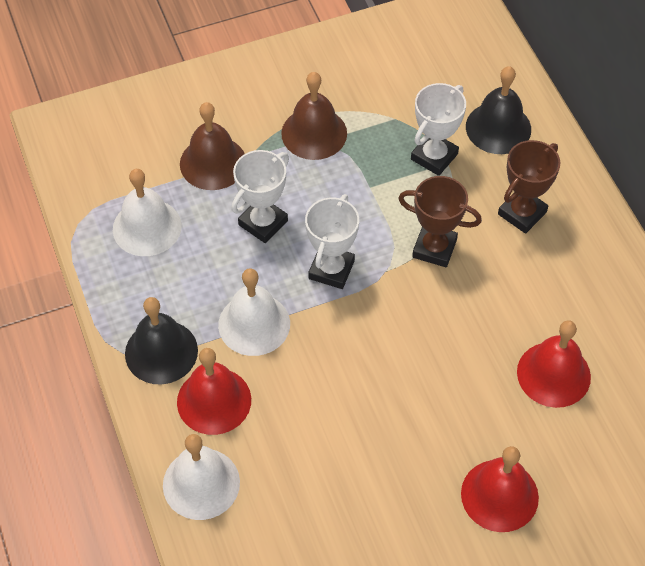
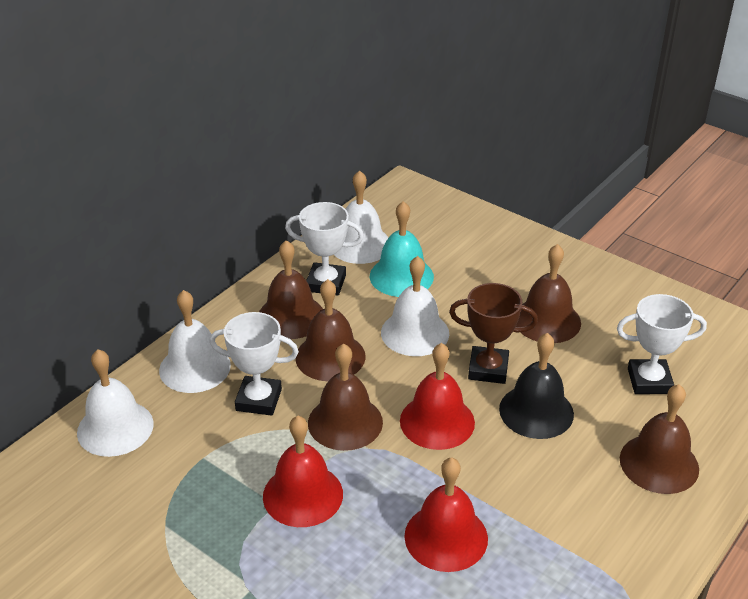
black bell: 2 -> 1
brown bell: 2 -> 5
brown trophy: 2 -> 1
turquoise bell: 0 -> 1
white bell: 3 -> 4

